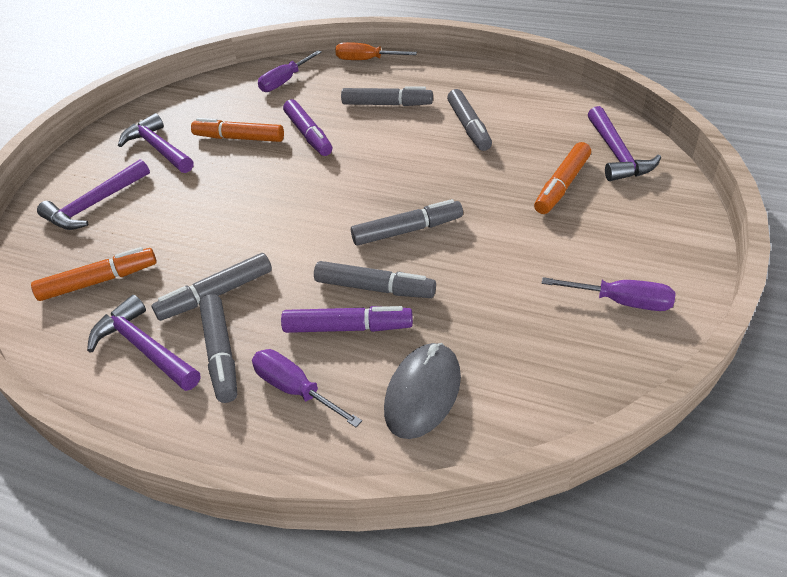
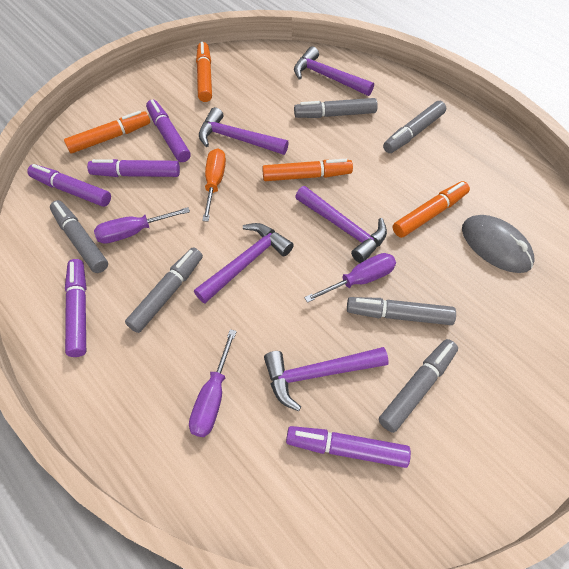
orange marker: 3 -> 4
purple hammer: 4 -> 5
purple marker: 2 -> 5

